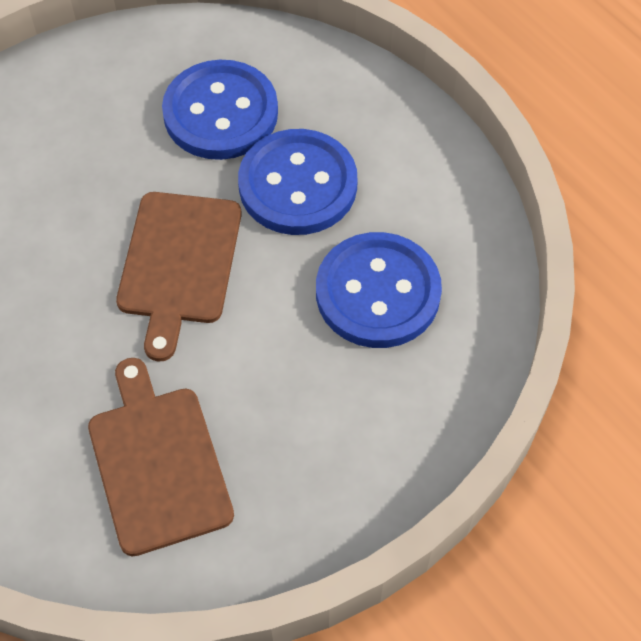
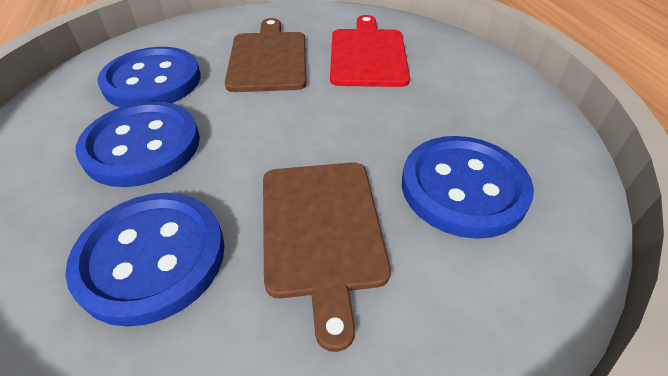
blue button: 3 -> 4
red cutting board: 0 -> 1

